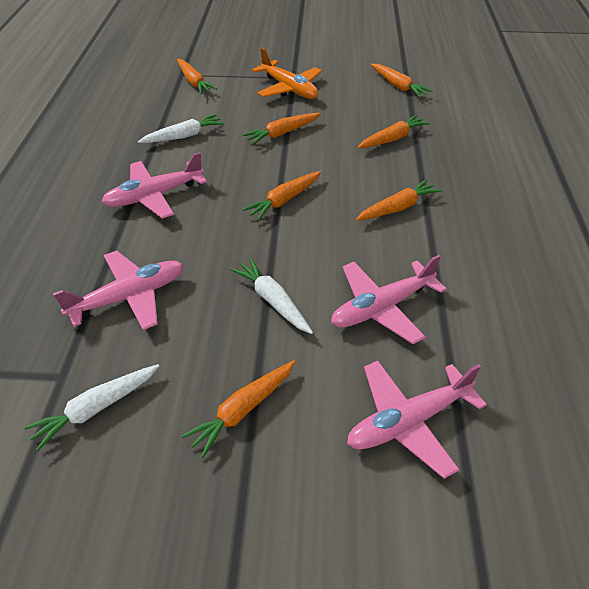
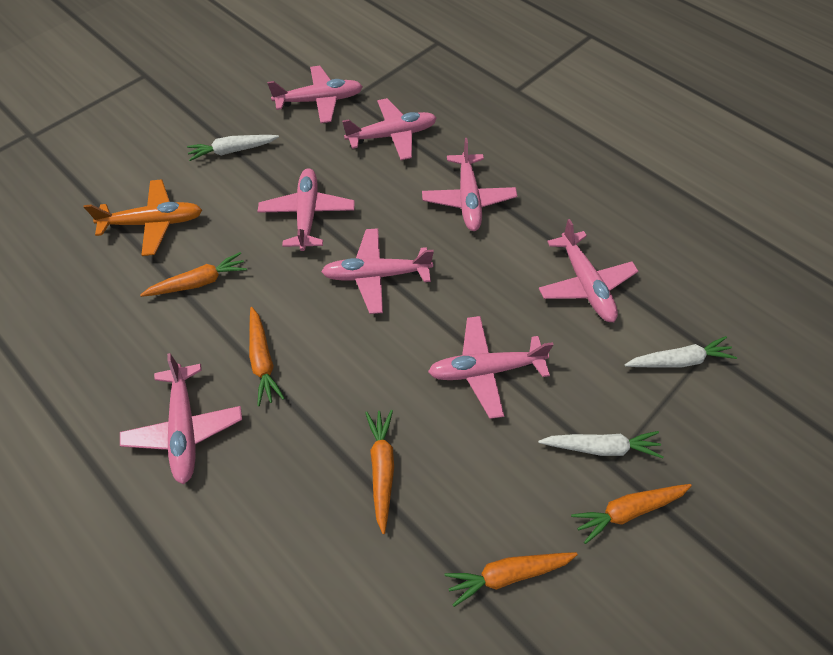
orange carrot: 7 -> 5
pink plane: 4 -> 8

